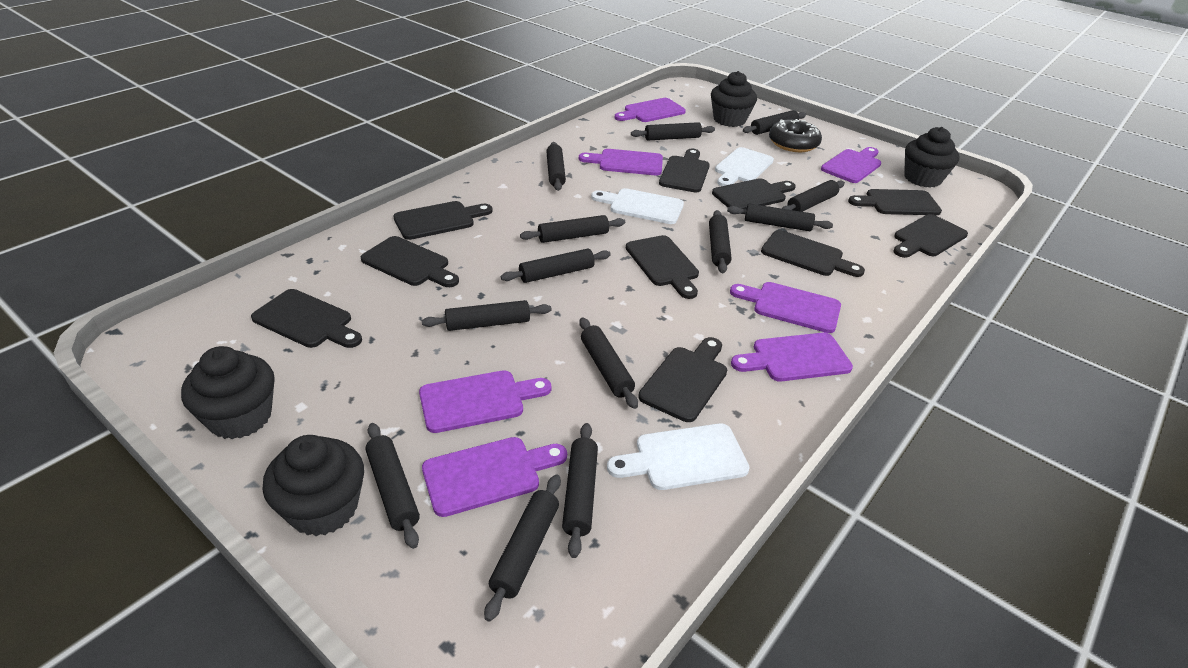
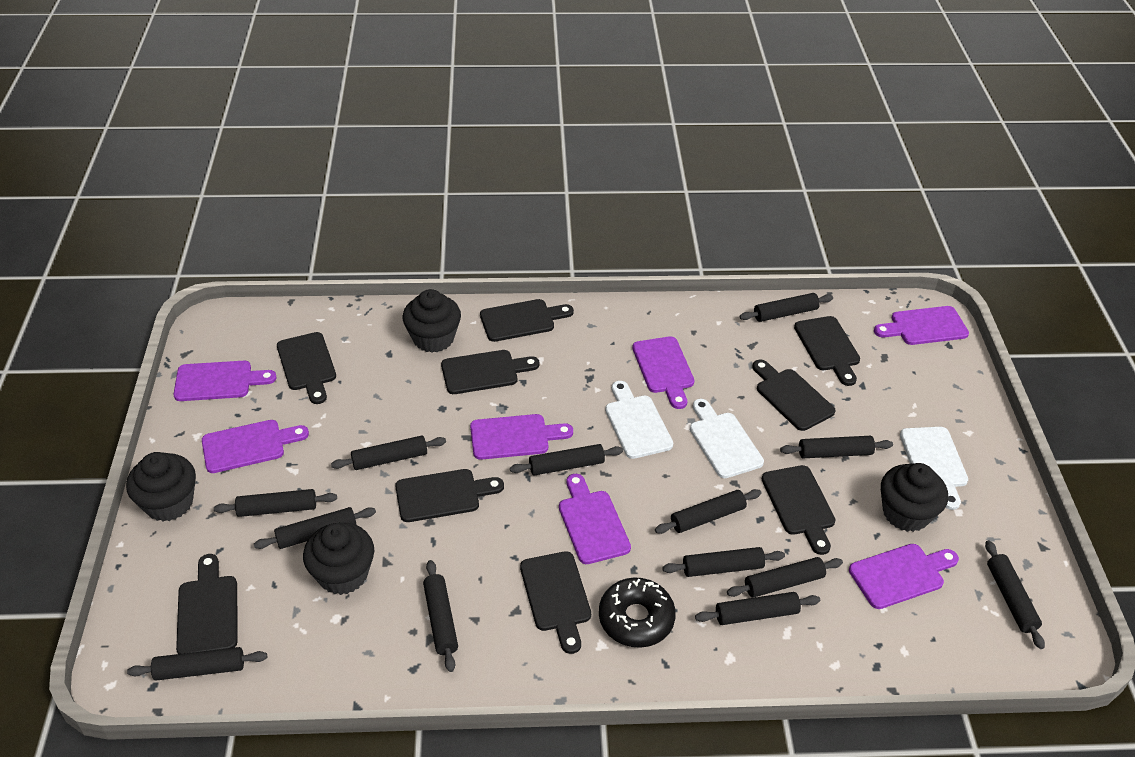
black cutting board: 10 -> 9

